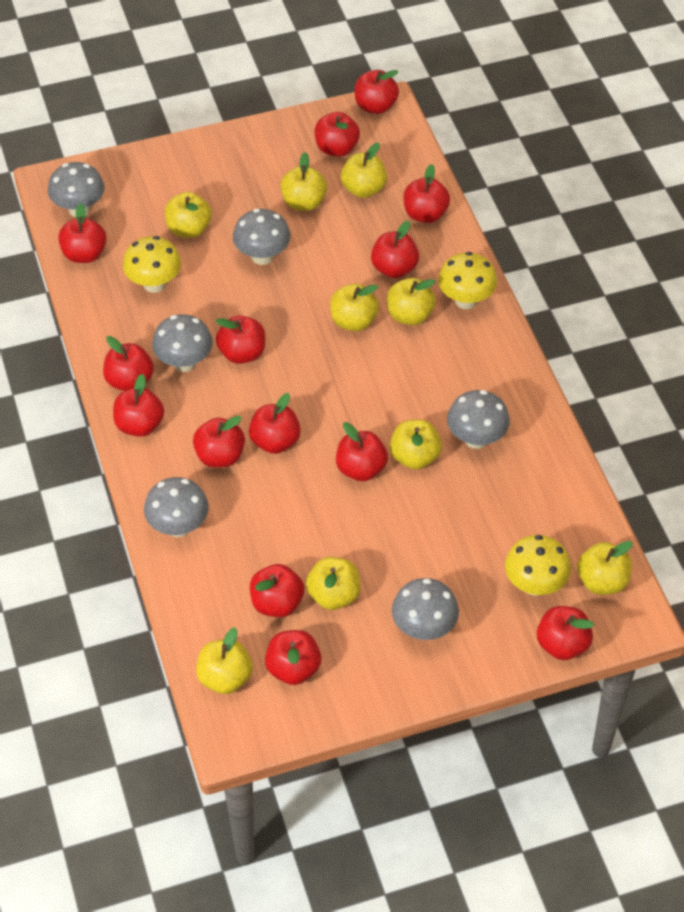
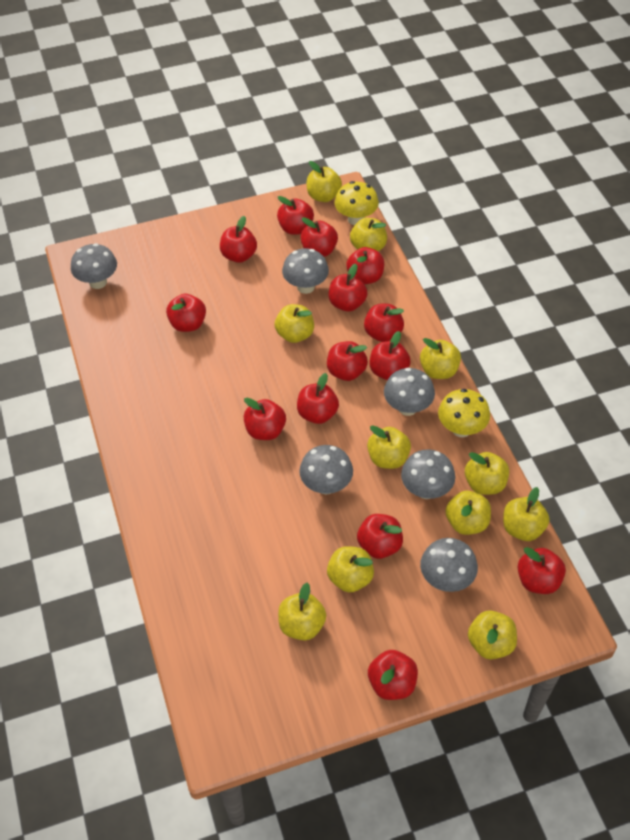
yellow apple: 9 -> 11
yellow mushroom: 3 -> 2

